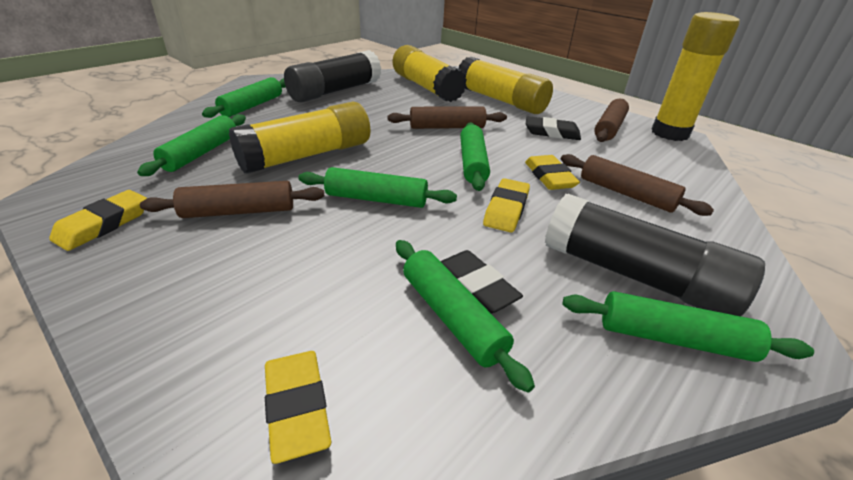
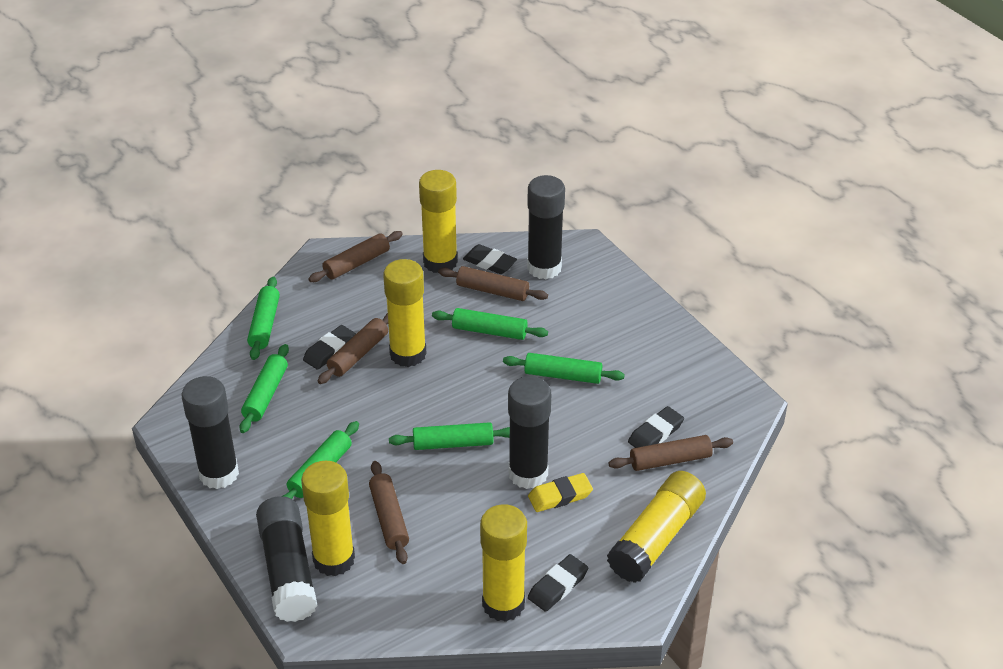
black eraser: 2 -> 4
black glue stick: 2 -> 4
brown rolling pin: 4 -> 5
yellow eraser: 4 -> 1
yellow glue stick: 4 -> 5

